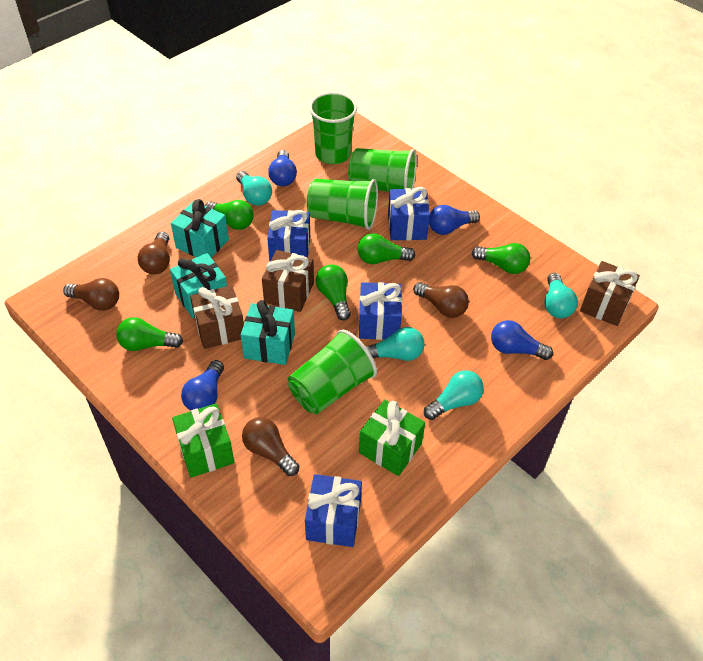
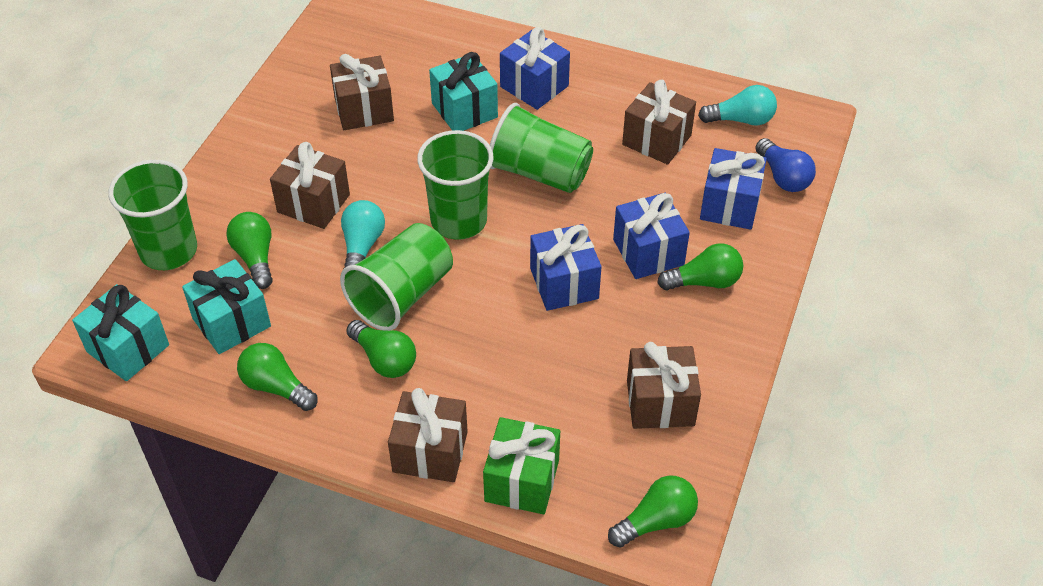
blue light bulb: 4 -> 1
brown gift: 3 -> 5
brown light bulb: 4 -> 0
green gift: 2 -> 1
turquoise light bulb: 4 -> 2

